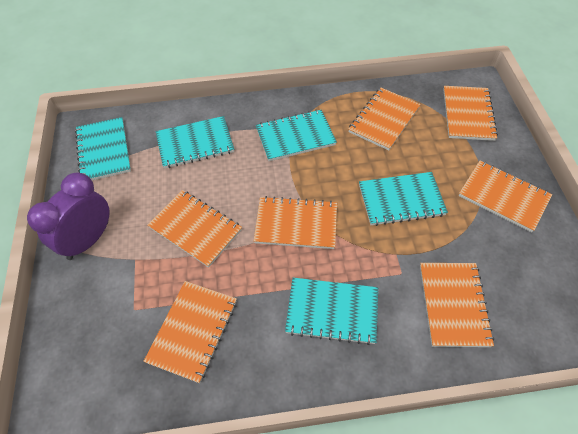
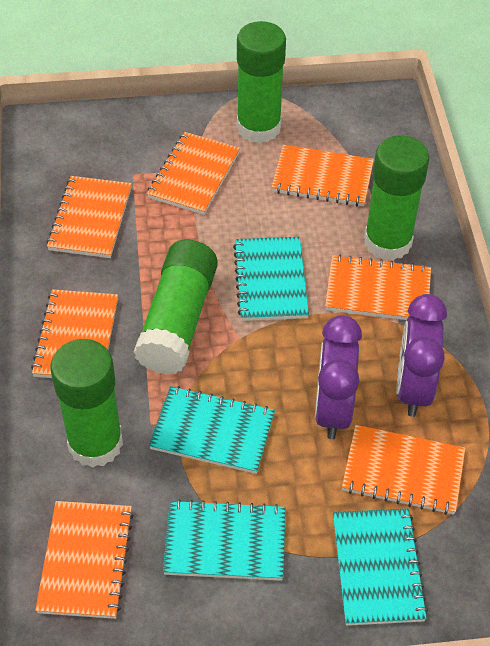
green glue stick: 0 -> 4
purple clock: 1 -> 2
turquoise notebook: 5 -> 4

